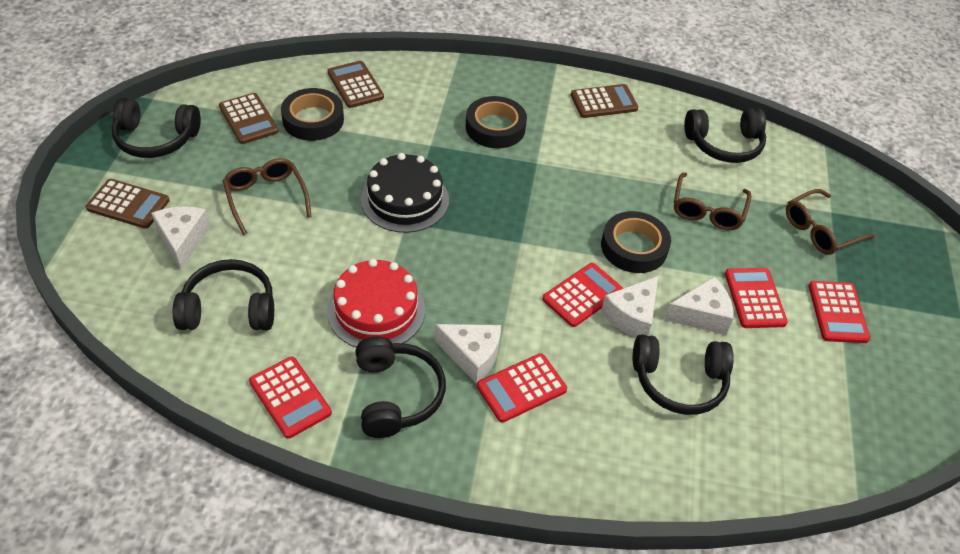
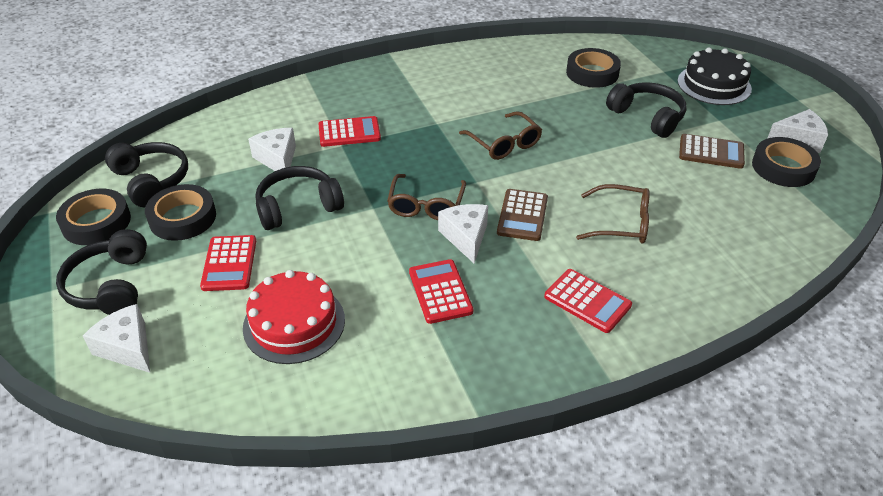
black headphones: 5 -> 4
black tape: 3 -> 4
brown calculator: 4 -> 2
red calculator: 5 -> 4

